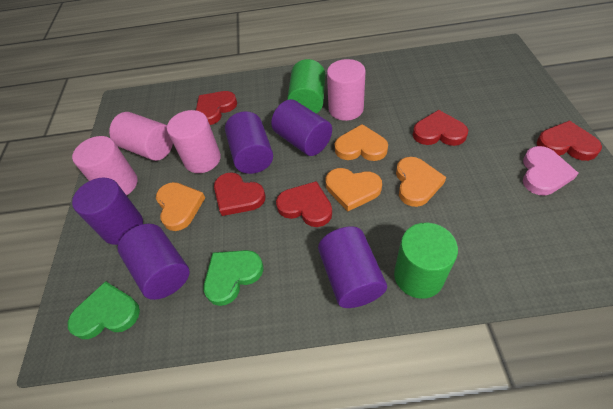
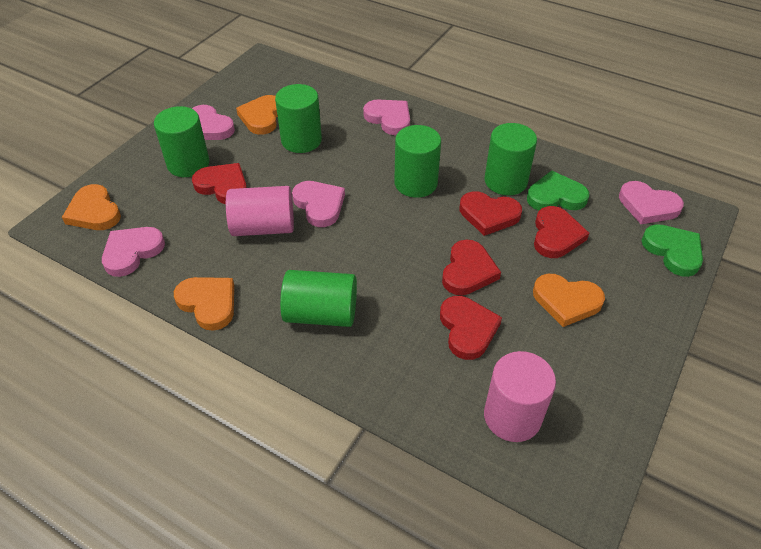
green cylinder: 2 -> 5
pink cylinder: 4 -> 2
pink heart: 1 -> 5
purple cylinder: 5 -> 0

